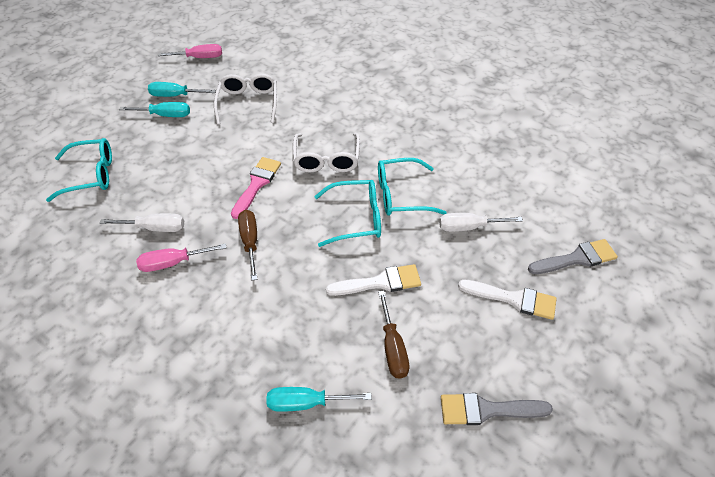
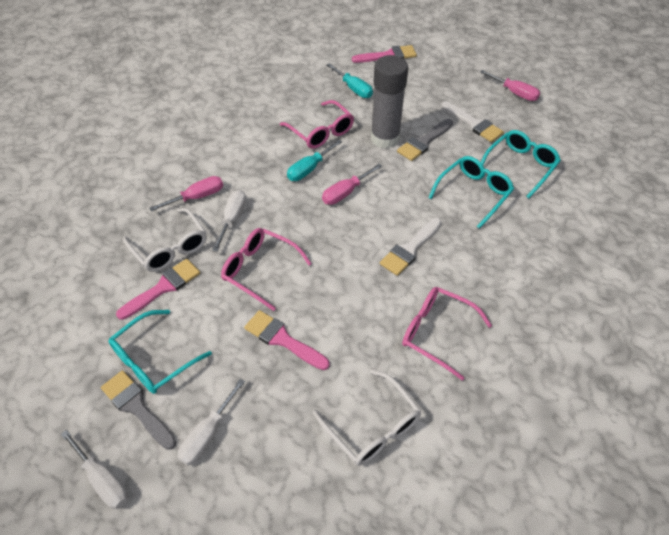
brown screwdriver: 2 -> 0
grey glue stick: 0 -> 1
pink brush: 1 -> 3
pink glasses: 0 -> 3
pink screwdriver: 2 -> 3
turquoise screwdriver: 3 -> 2
white screwdriver: 2 -> 3

